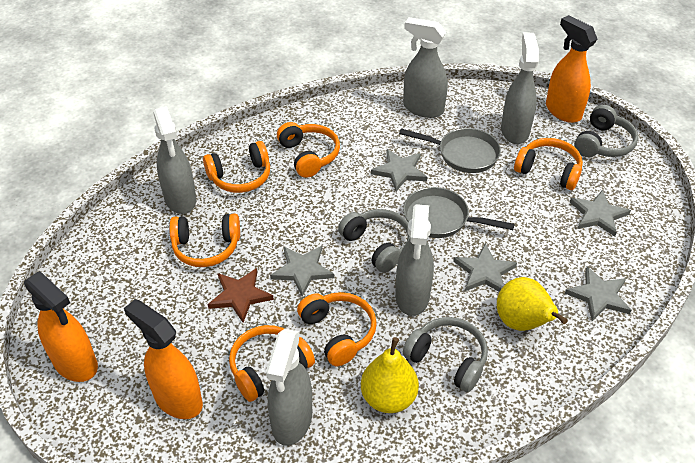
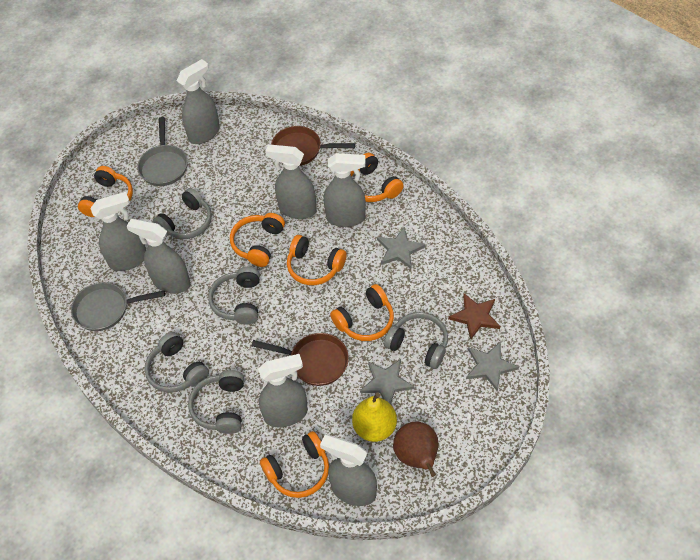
brown pan: 0 -> 2
brown pear: 0 -> 1
grey headphones: 3 -> 5
grey spray bottle: 5 -> 7
grey star: 5 -> 3
orange spray bottle: 3 -> 0
yellow pear: 2 -> 1

